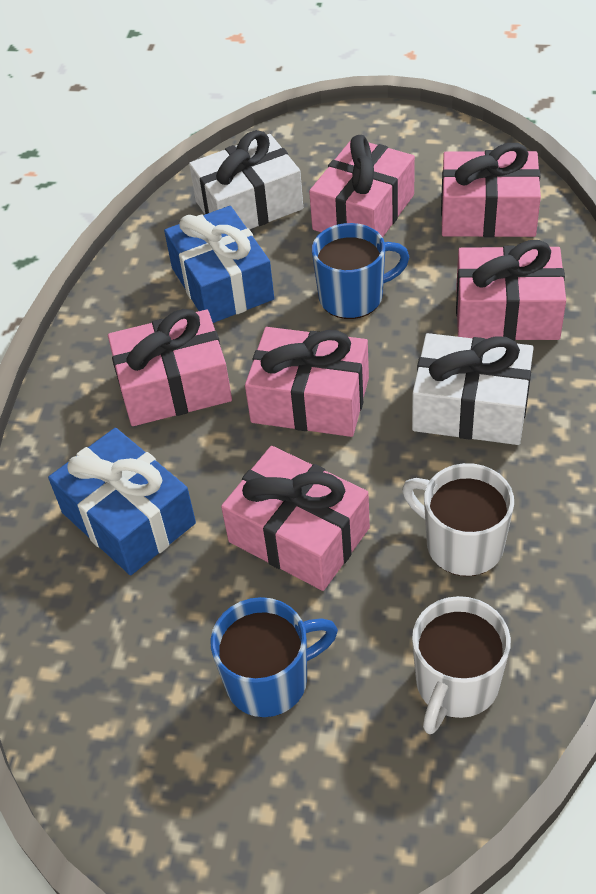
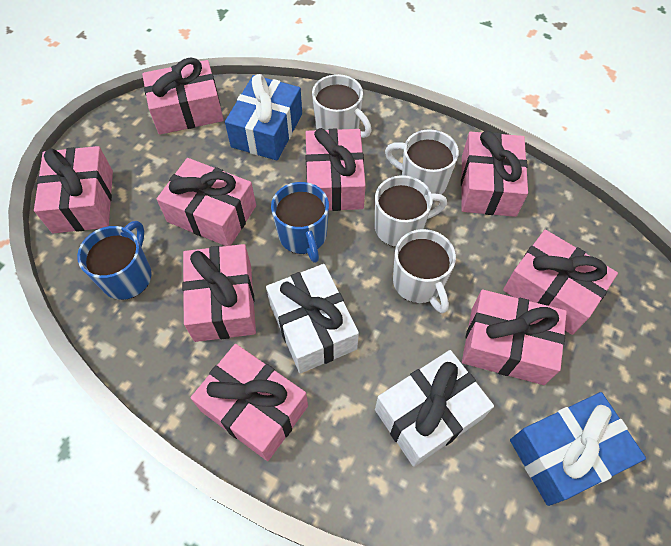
pink gift: 6 -> 9
white mug: 2 -> 4

